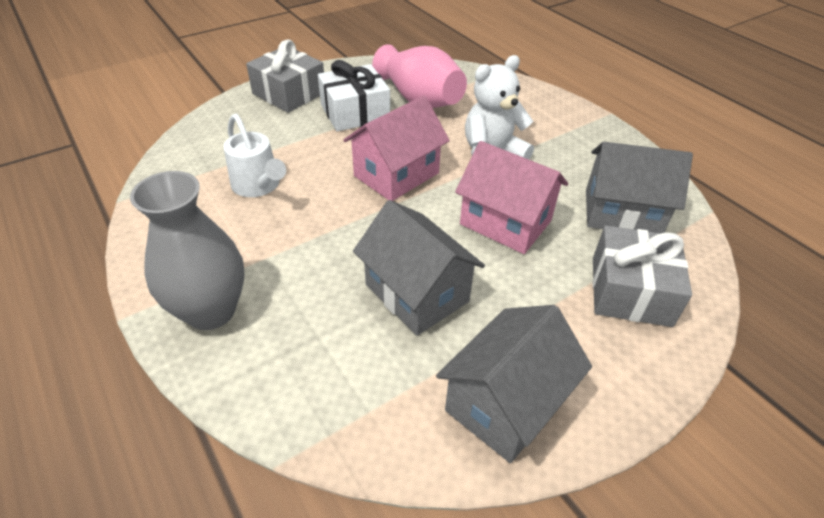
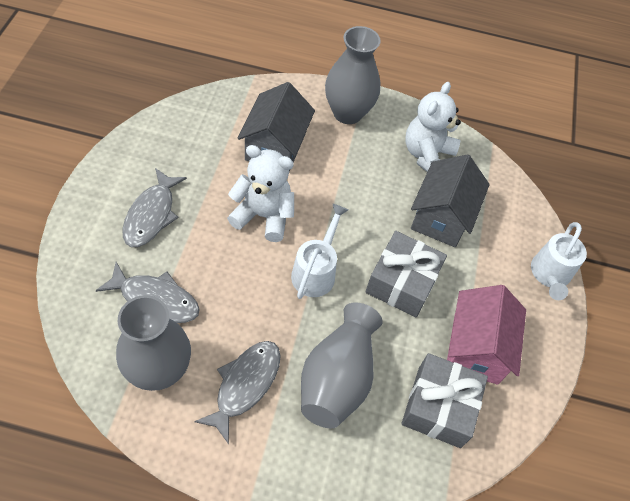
grey fish: 0 -> 3
grey house: 3 -> 2
grey vase: 1 -> 3
pink house: 2 -> 1
pink vase: 1 -> 0
white gift: 1 -> 0
white teddy bear: 1 -> 2
white watering can: 1 -> 2

